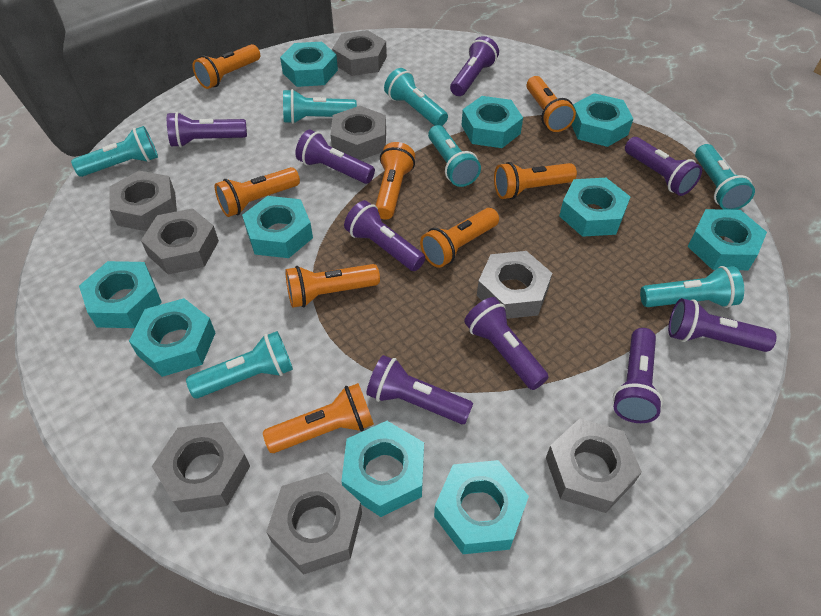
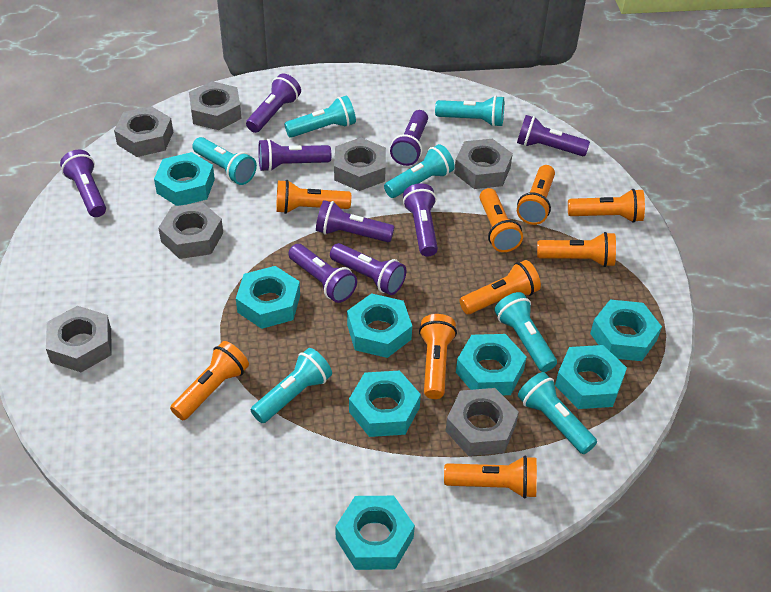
grey nut: 8 -> 7
orange flashlight: 8 -> 9
turquoise nut: 10 -> 8

